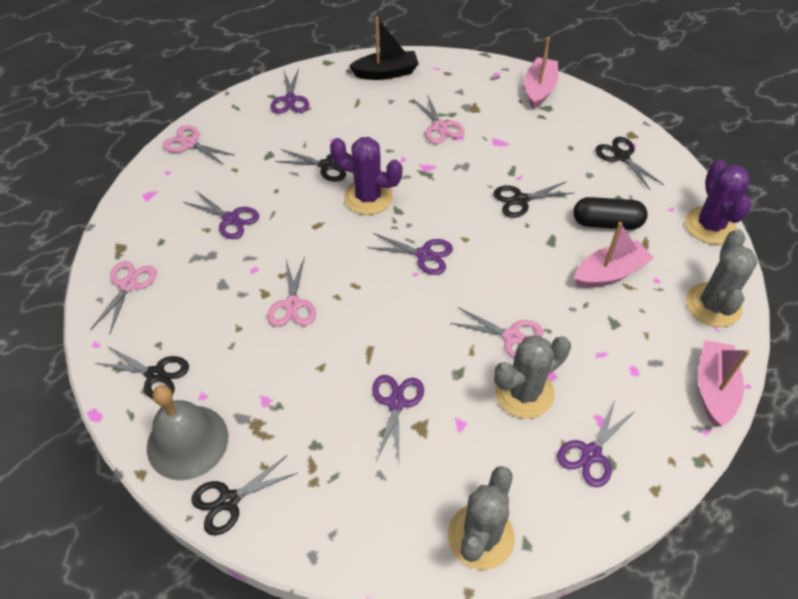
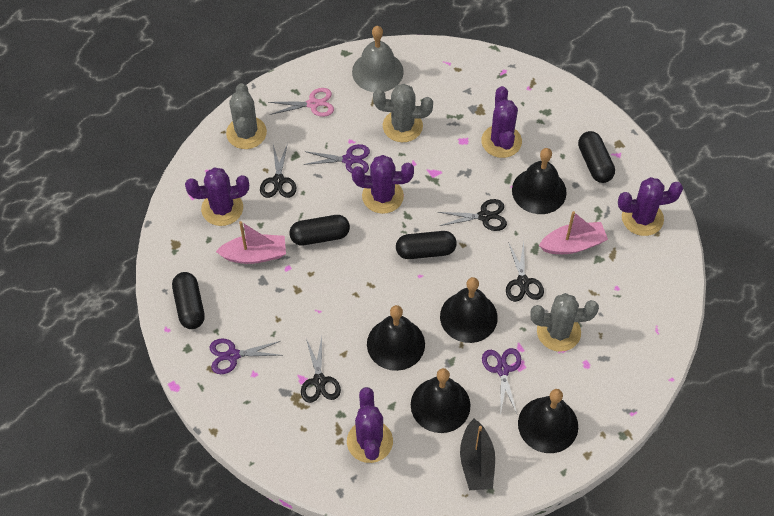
black bell: 0 -> 5
black capsule: 1 -> 4
black scissors: 5 -> 4
pink boat: 3 -> 2
pink scissors: 5 -> 1
purple cactus: 2 -> 5
purple scissors: 5 -> 3

